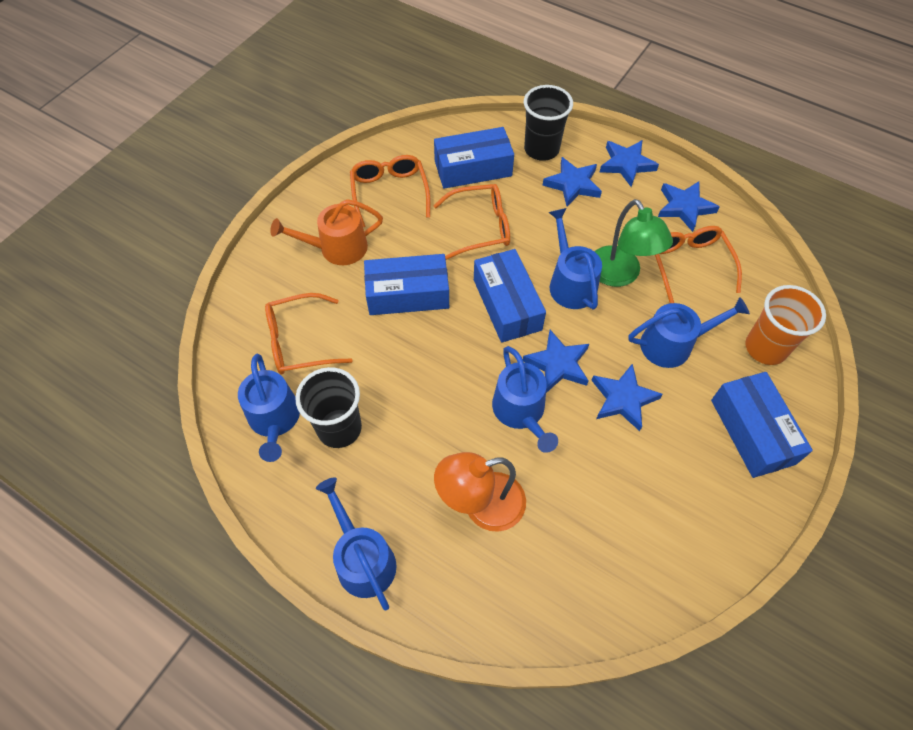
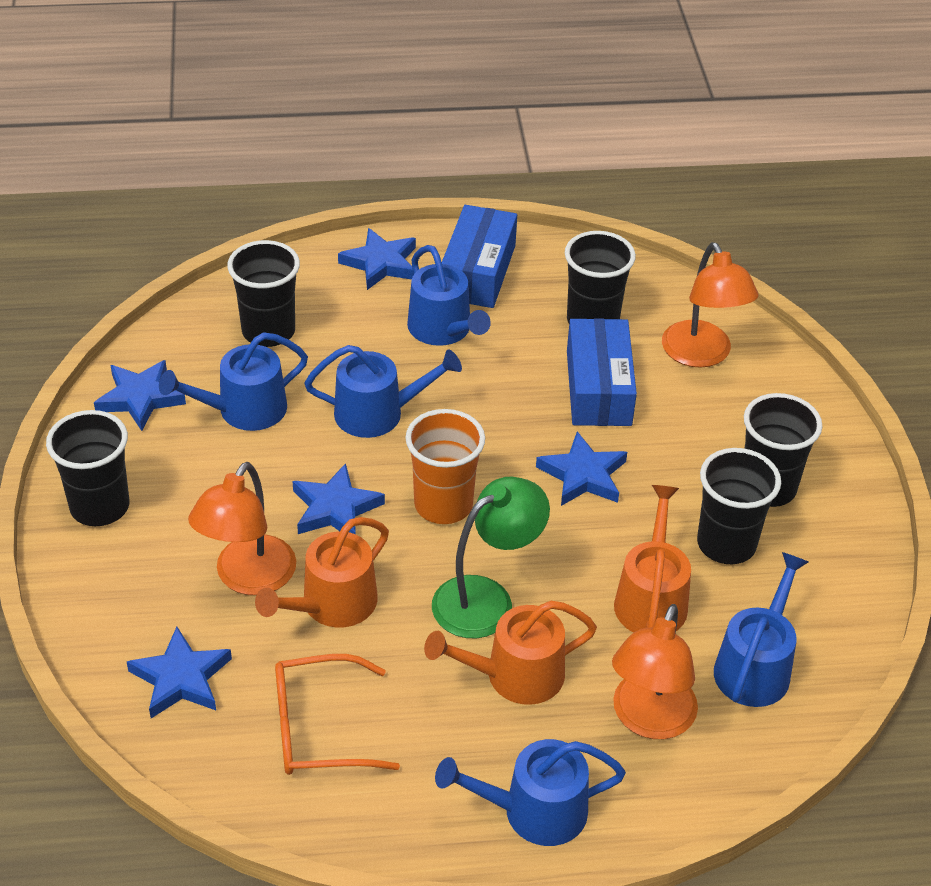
black cup: 2 -> 5
blue box: 4 -> 2
orange glasses: 4 -> 1
orange lamp: 1 -> 3
orange watering can: 1 -> 3

